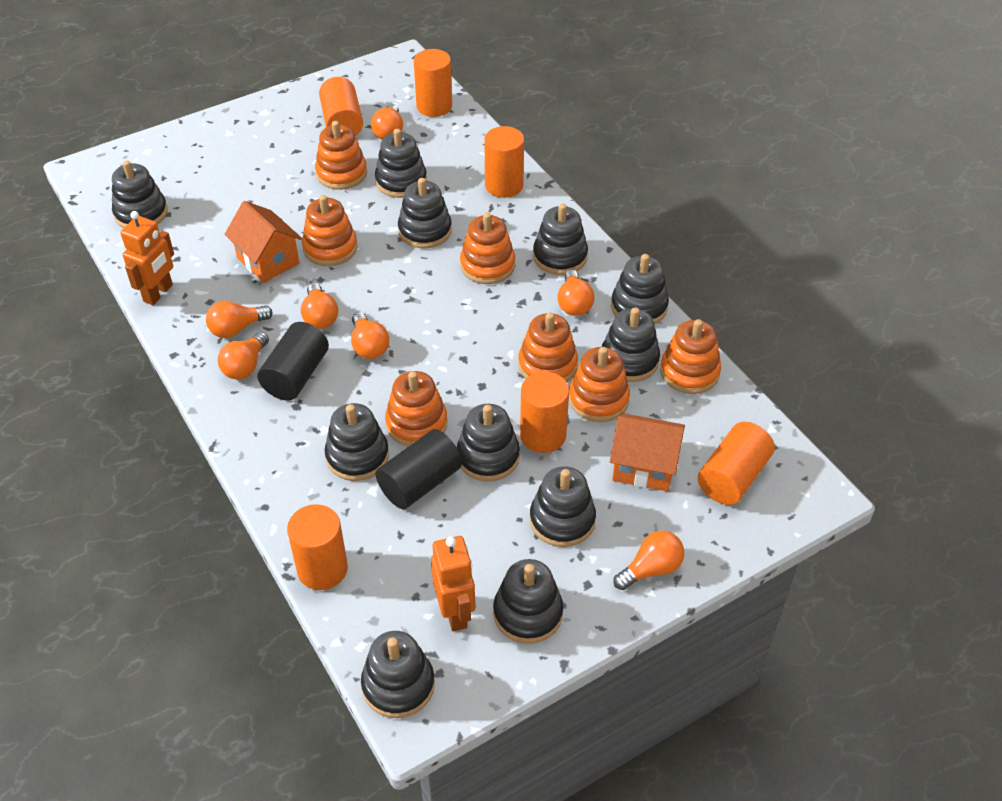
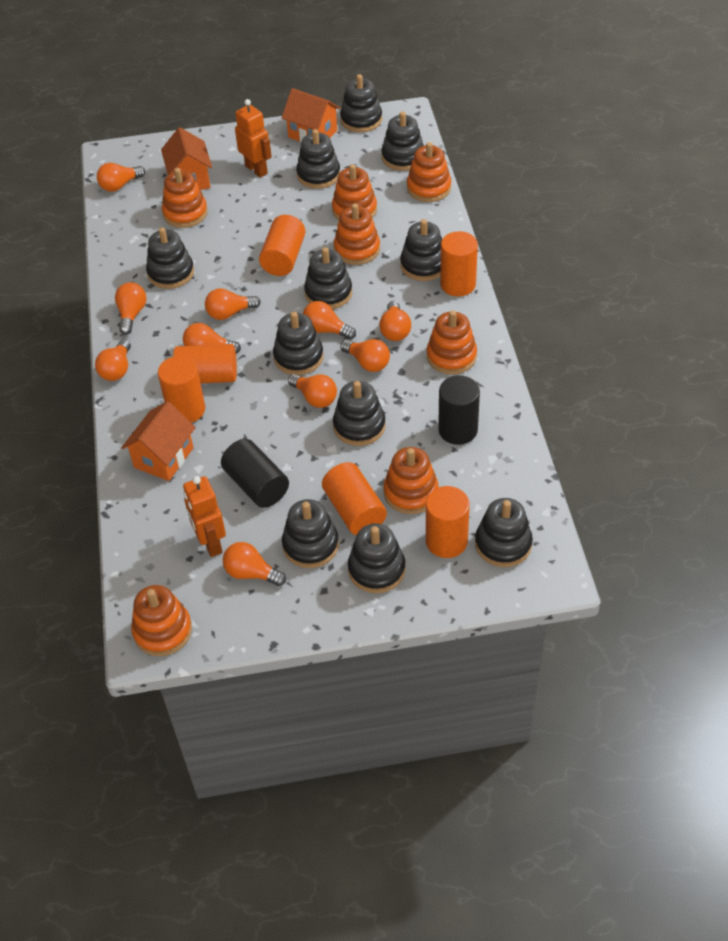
orange house: 2 -> 3
orange light bulb: 7 -> 10

